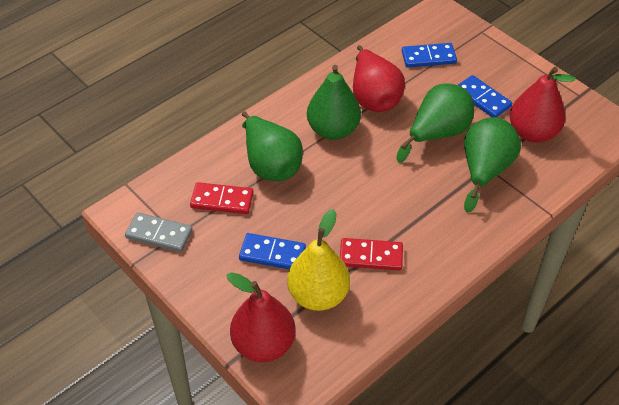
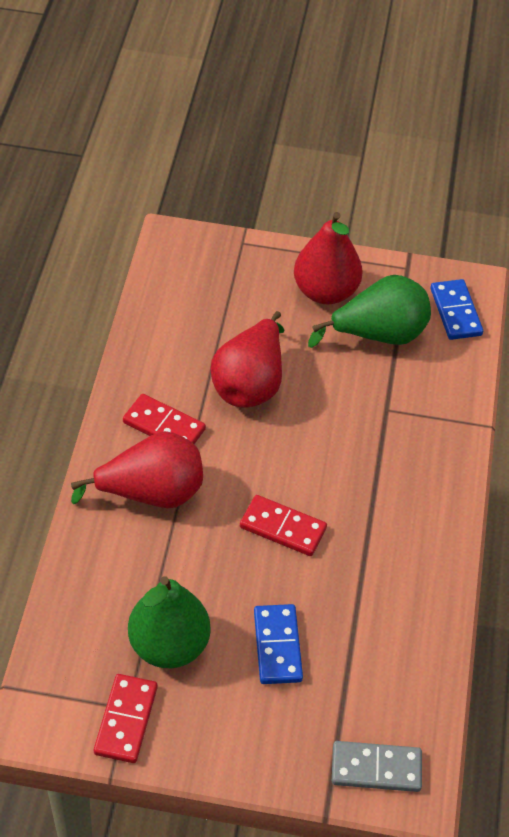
blue domino: 3 -> 2
green pear: 4 -> 2
red domino: 2 -> 3
yellow pear: 1 -> 0

